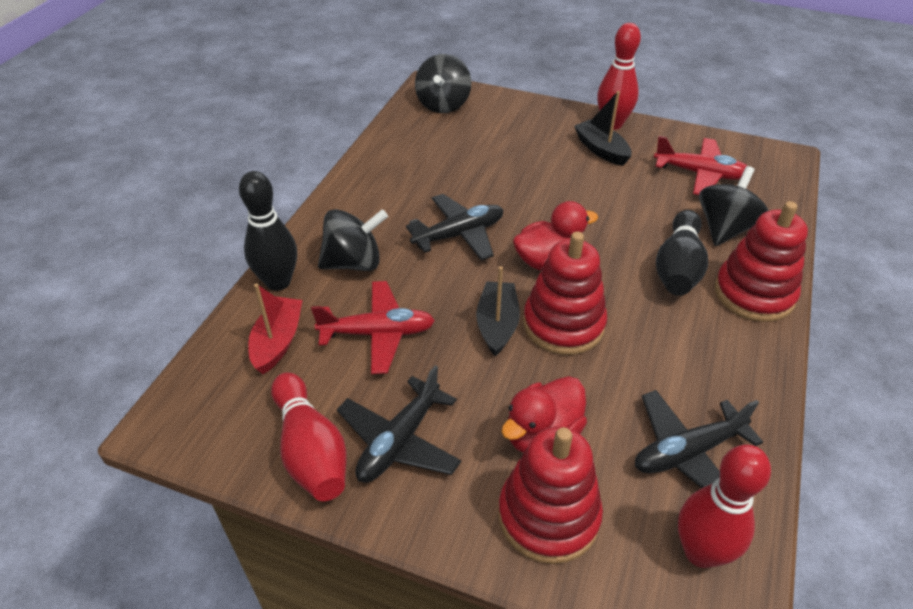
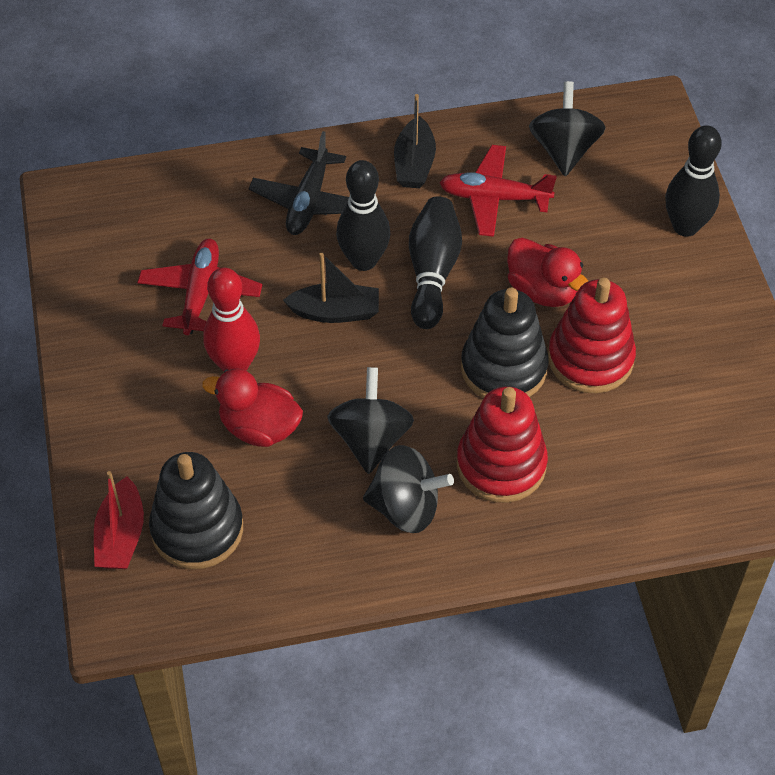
black bowling pin: 2 -> 3
black plane: 3 -> 1
black stacking toy: 0 -> 2
red bowling pin: 3 -> 1
red stacking toy: 3 -> 2

